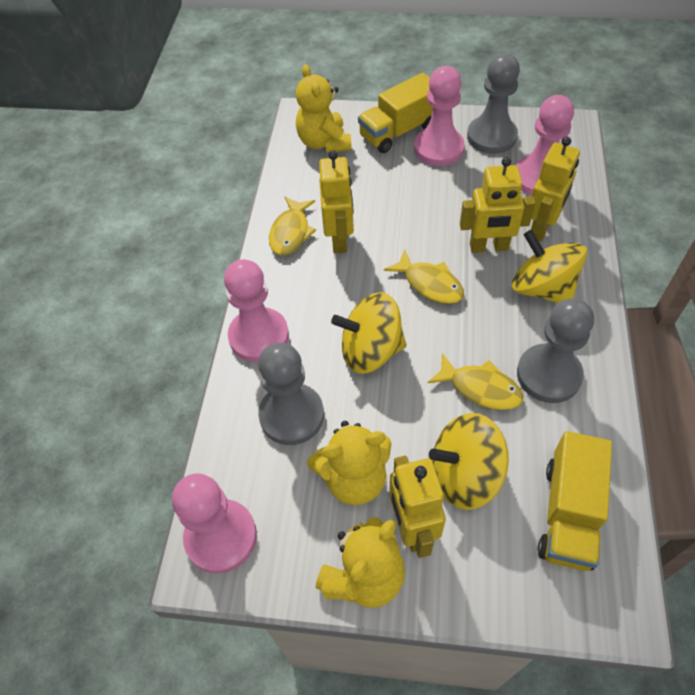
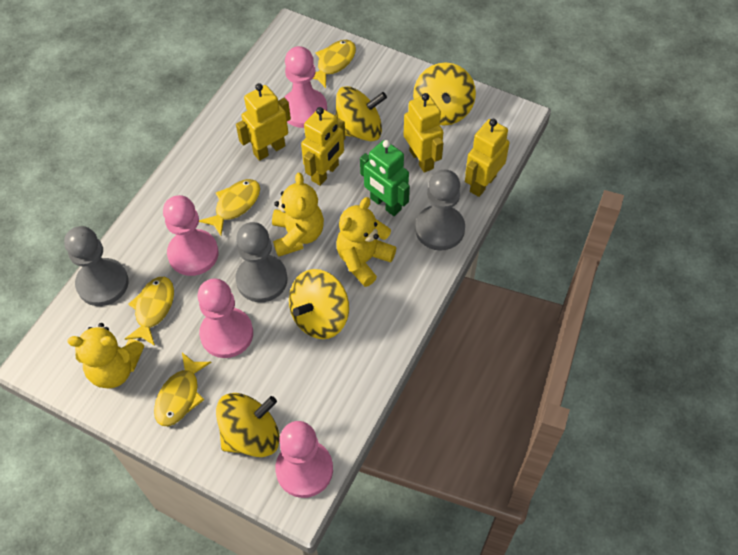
green robot: 0 -> 1
yellow fish: 3 -> 4
yellow spinning top: 3 -> 4
yellow truck: 2 -> 0

